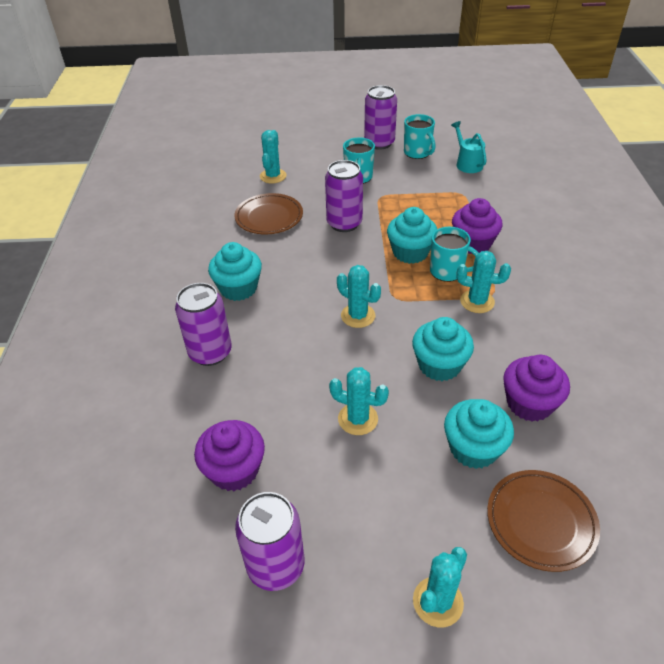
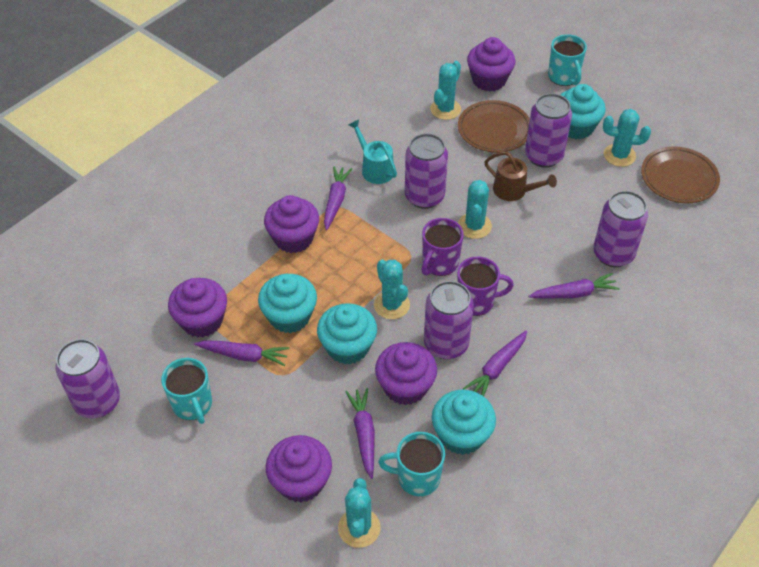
brown watering can: 0 -> 1
purple can: 4 -> 5
purple carrot: 0 -> 5
purple cupcake: 3 -> 5
purple mug: 0 -> 2

